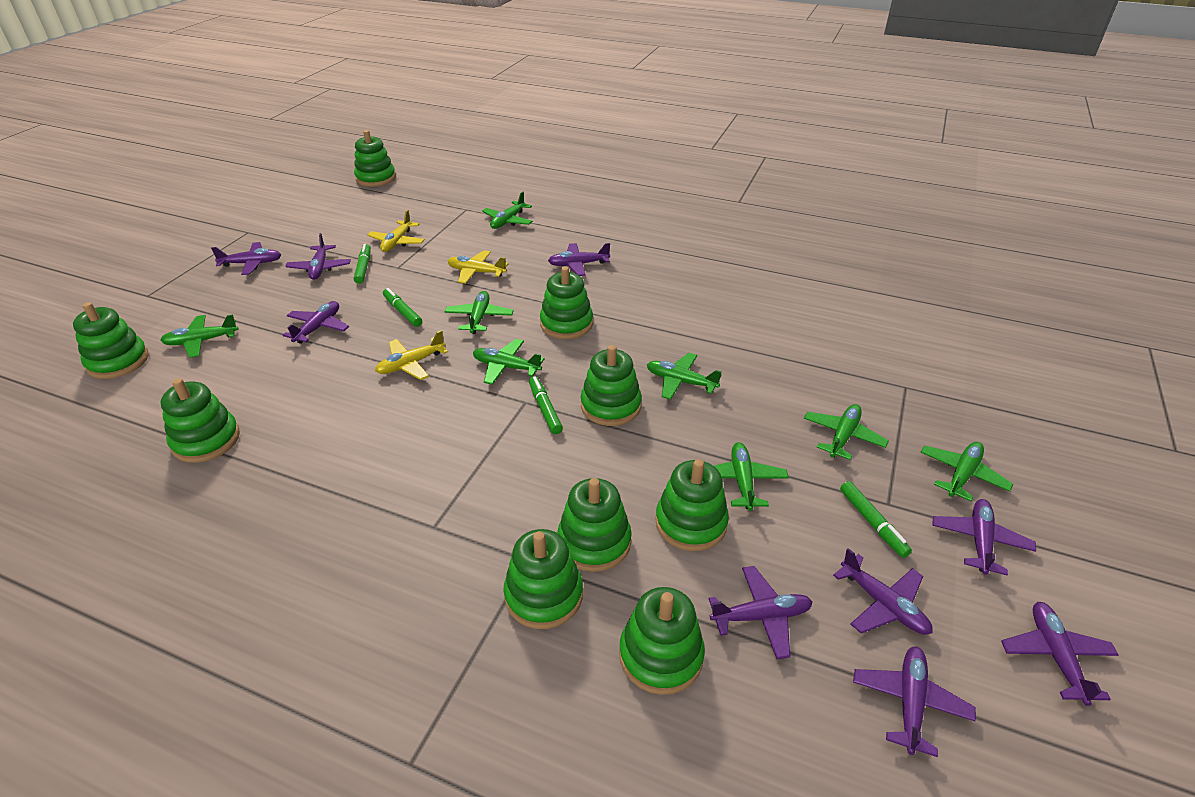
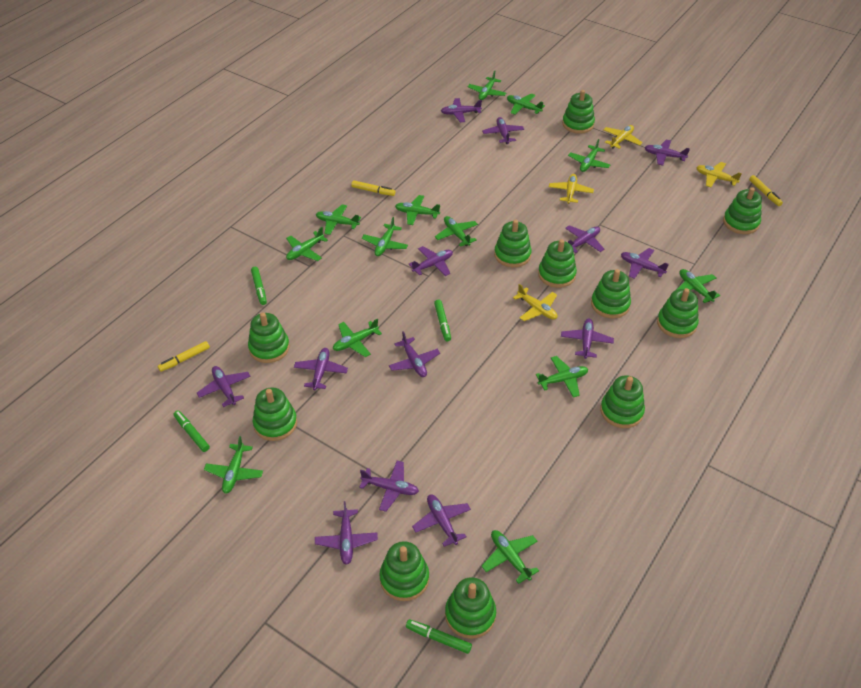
green plane: 8 -> 13
green stacking toy: 9 -> 11
purple plane: 9 -> 13
yellow marker: 0 -> 3
yellow plane: 3 -> 4

